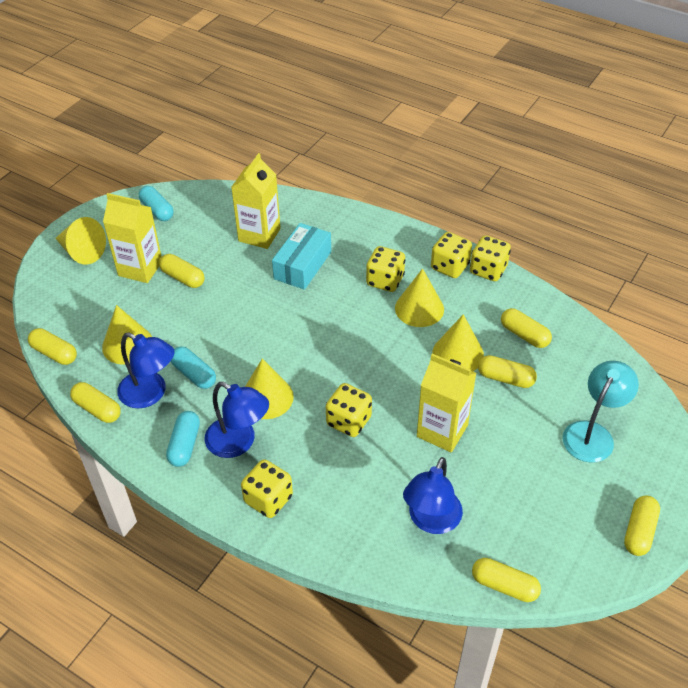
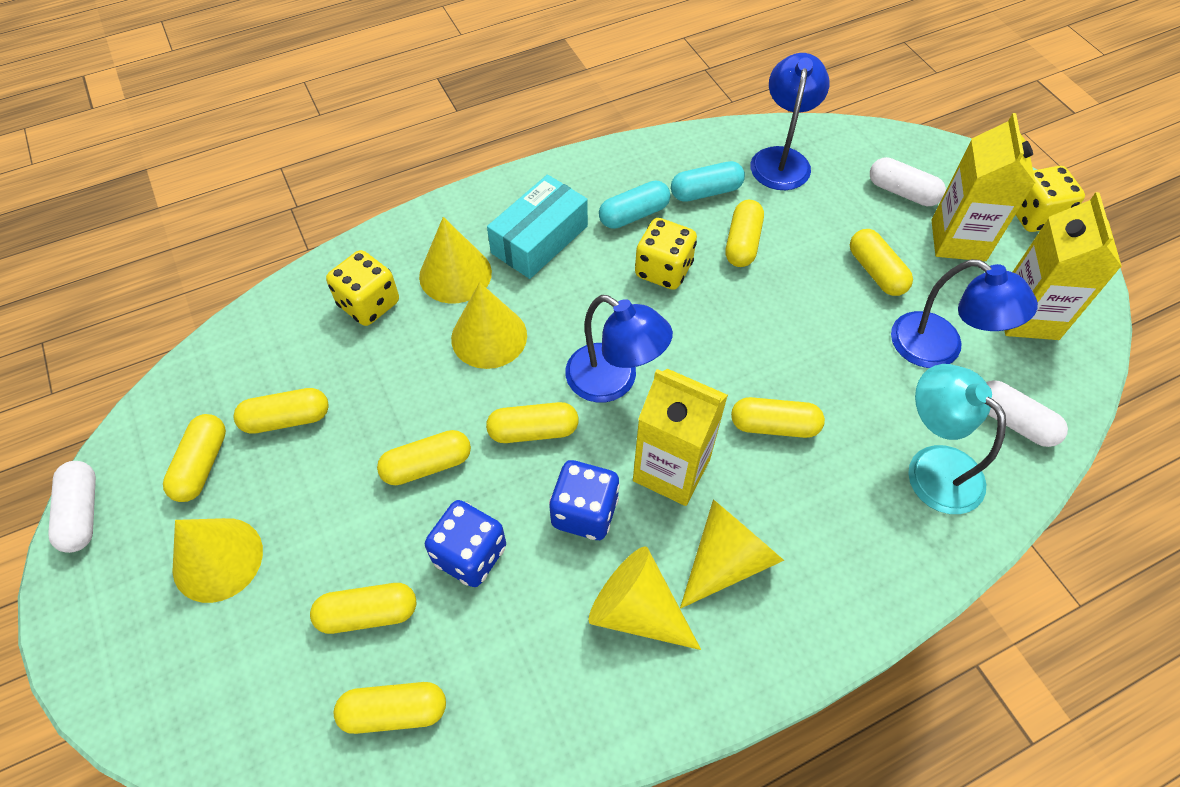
blue dice: 0 -> 2
turquoise capsule: 3 -> 2
white capsule: 0 -> 3
yellow capsule: 7 -> 9
yellow dice: 5 -> 3

